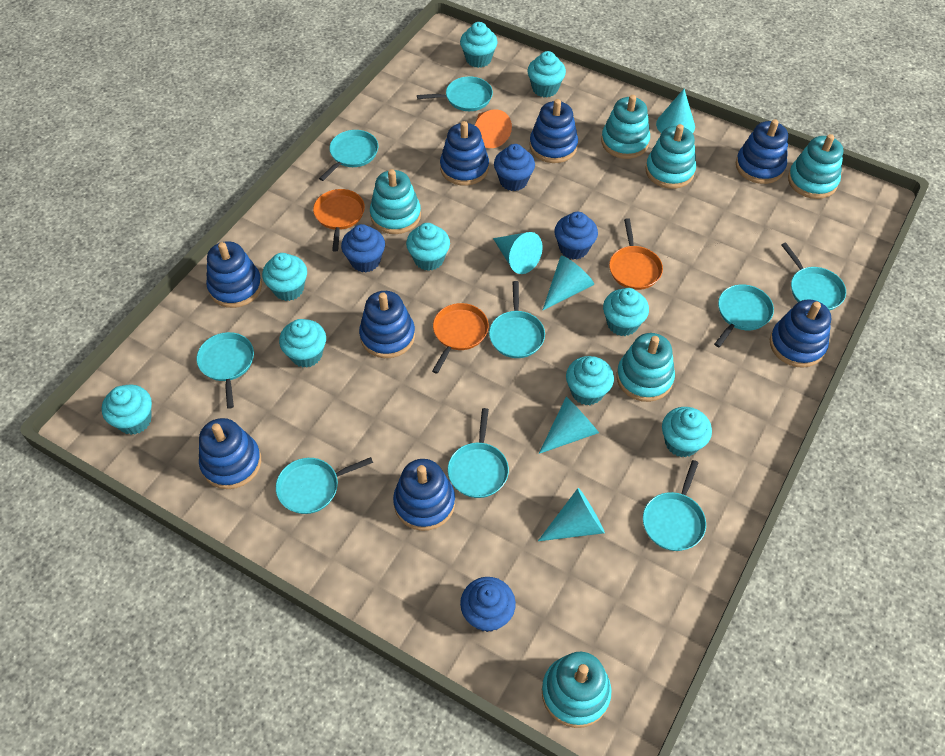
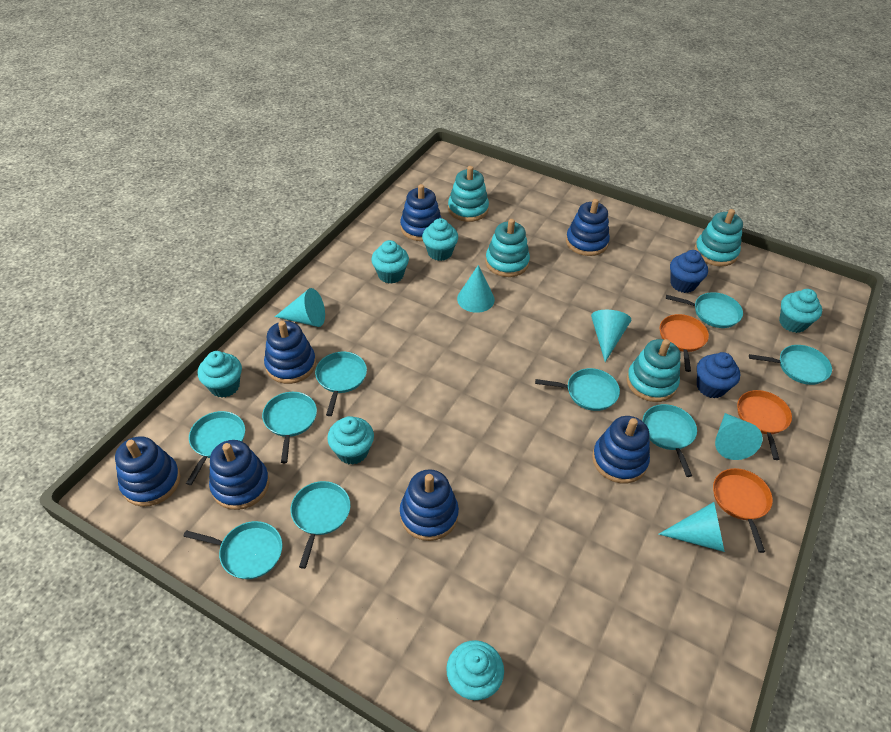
blue cupcake: 4 -> 2
blue stacking toy: 8 -> 7
orange cone: 1 -> 0
turquoise cupcake: 9 -> 6
turquoise stacking toy: 6 -> 4

